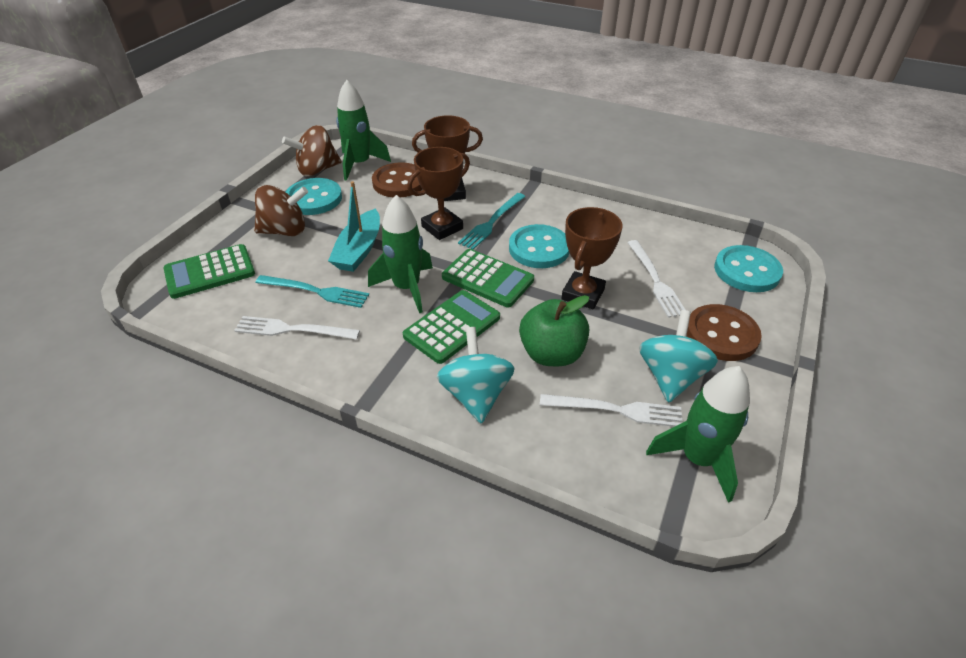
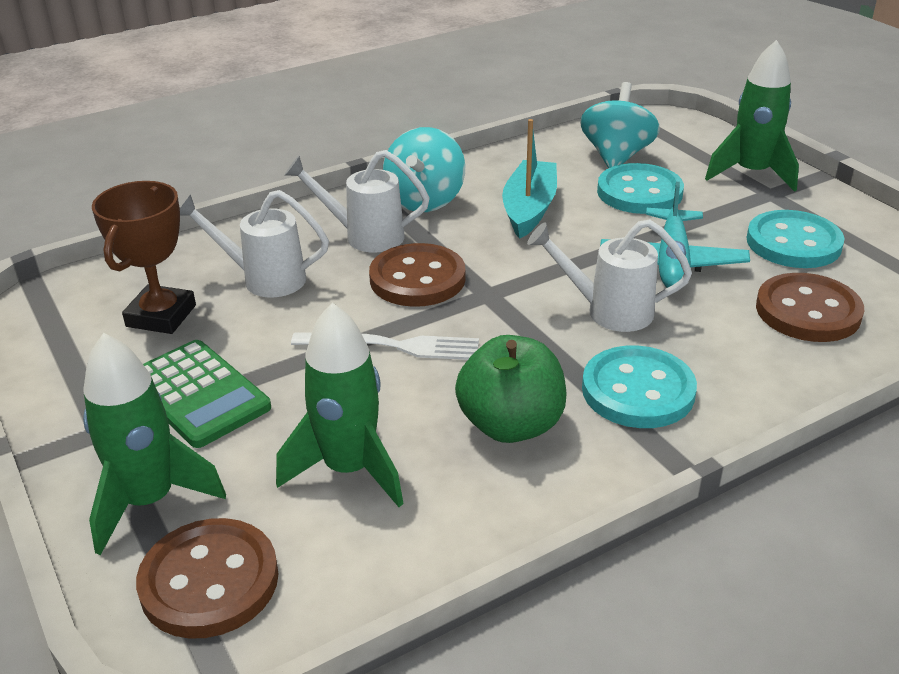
brown button: 2 -> 3
brown spinning top: 2 -> 0
brown trophy: 3 -> 1
green calculator: 3 -> 1
turquoise fork: 2 -> 0
turquoise plane: 0 -> 1
white fork: 3 -> 1
white watering can: 0 -> 3

